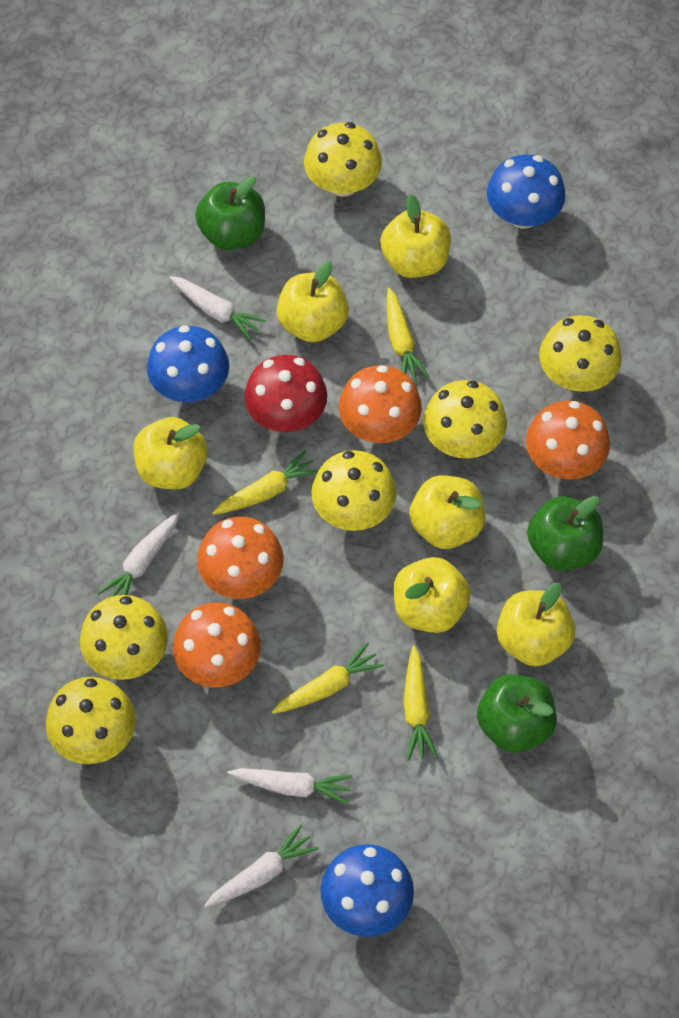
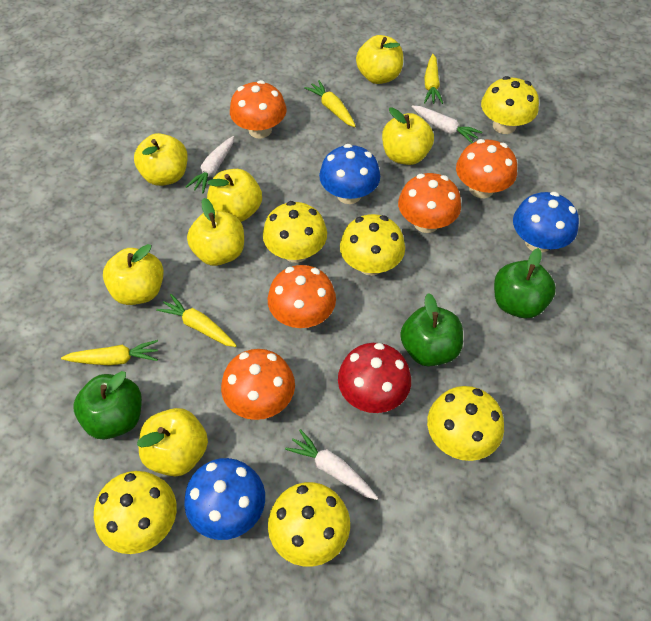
orange mushroom: 4 -> 5
white carrot: 4 -> 3
yellow apple: 6 -> 7

